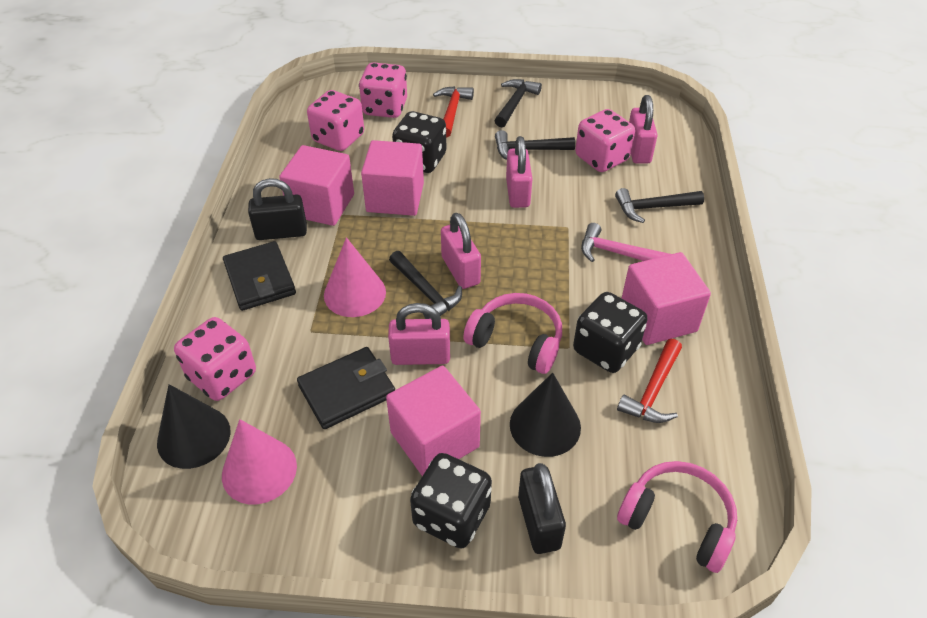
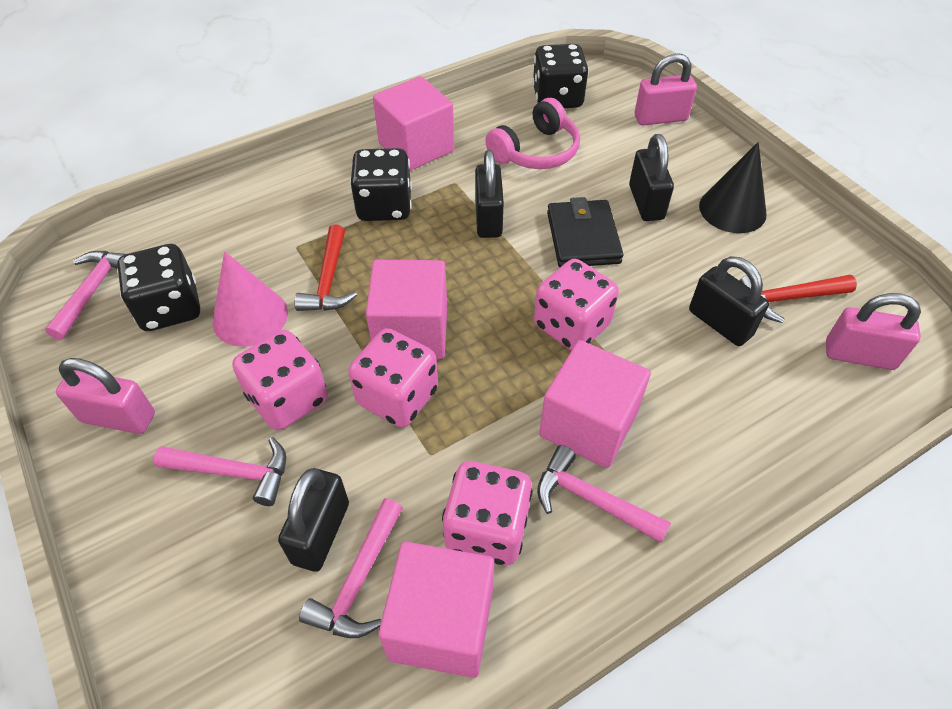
black cone: 2 -> 1
black hammer: 4 -> 0
black padlock: 2 -> 4
black wallet: 2 -> 1
pink cone: 2 -> 1
pink hammer: 1 -> 4
pink headphones: 2 -> 1
pink padlock: 4 -> 3

